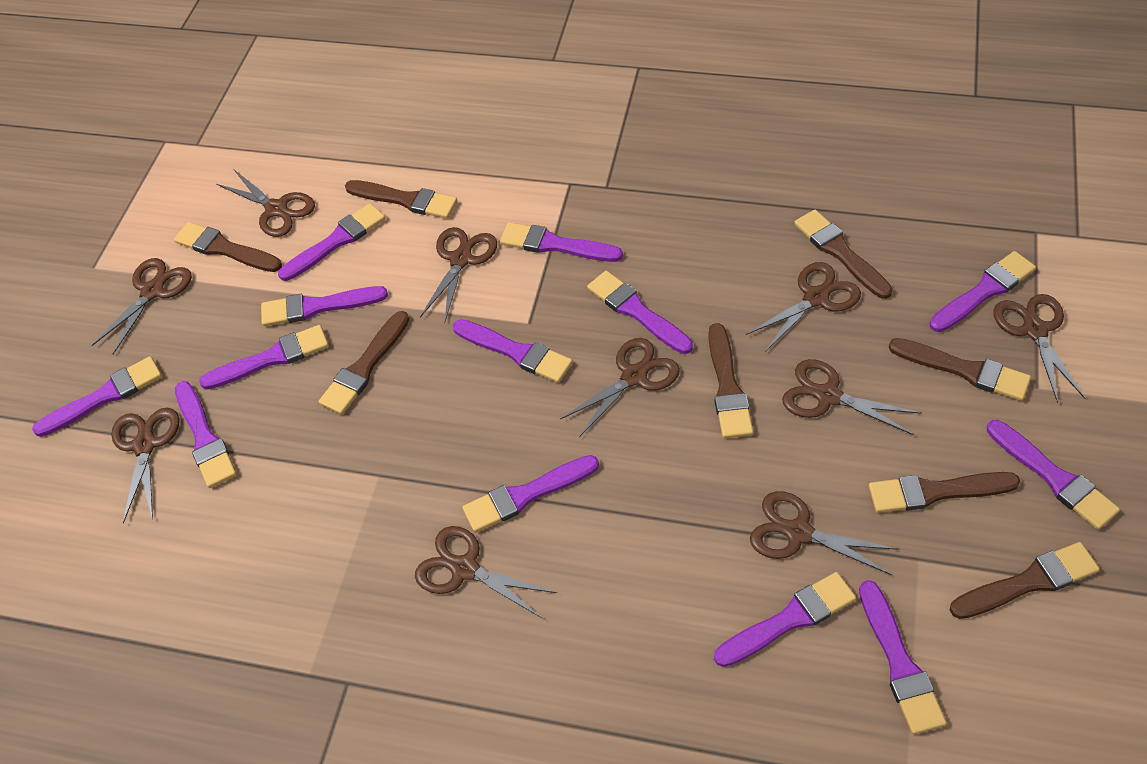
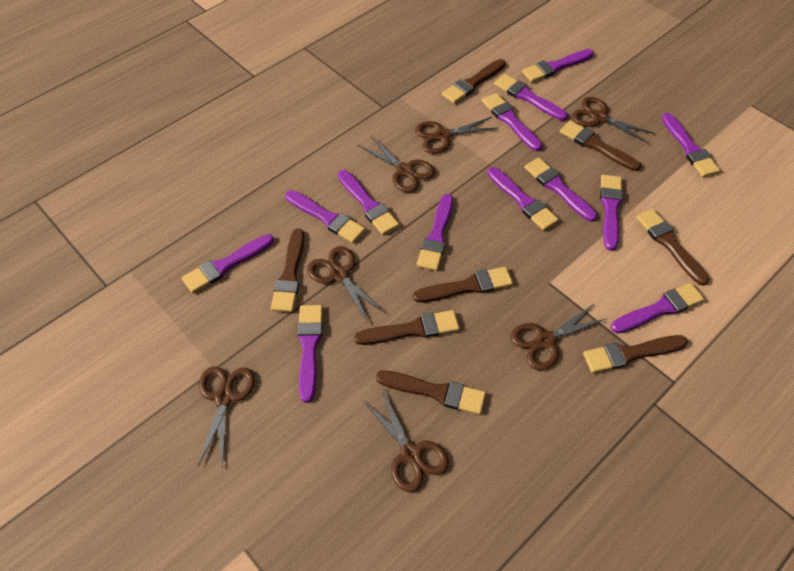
brown scissors: 10 -> 7

